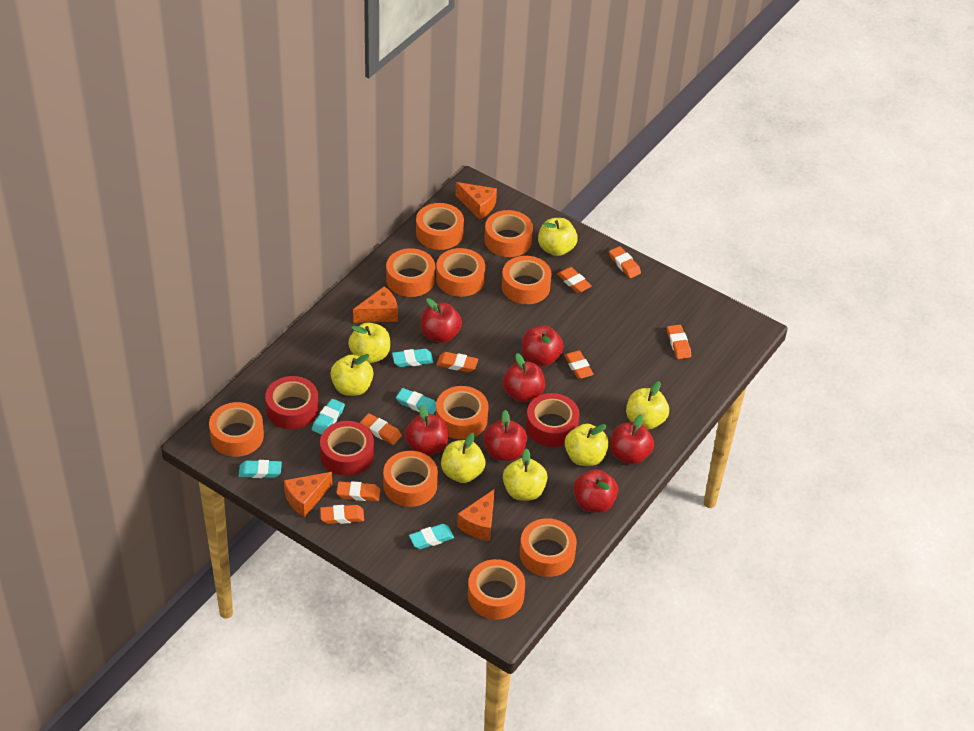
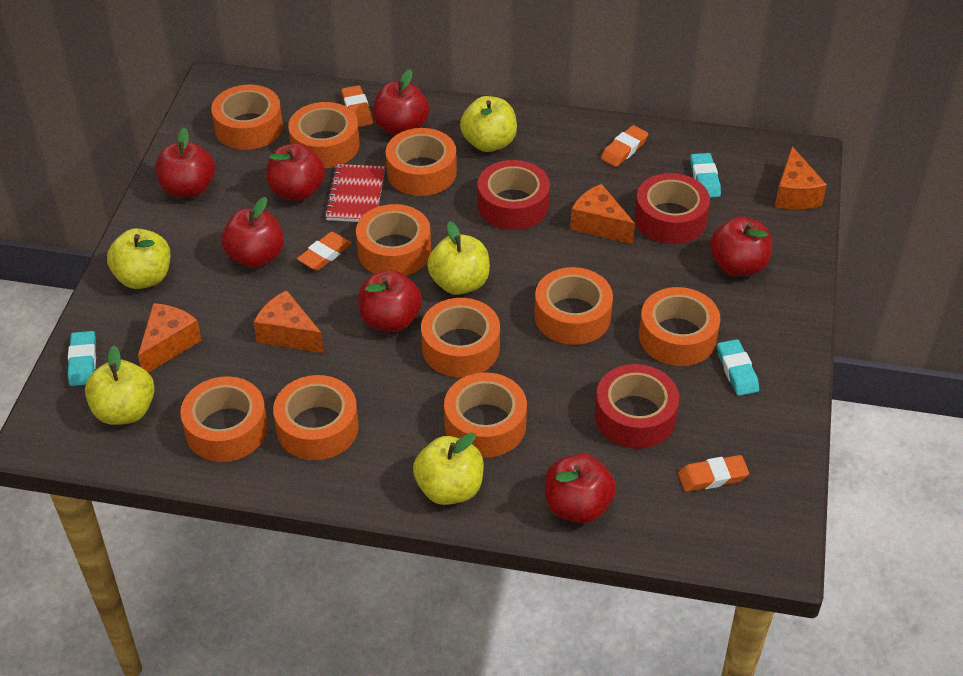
orange eraser: 8 -> 4
red notebook: 0 -> 1
turquoise eraser: 5 -> 3
yellow apple: 7 -> 5

